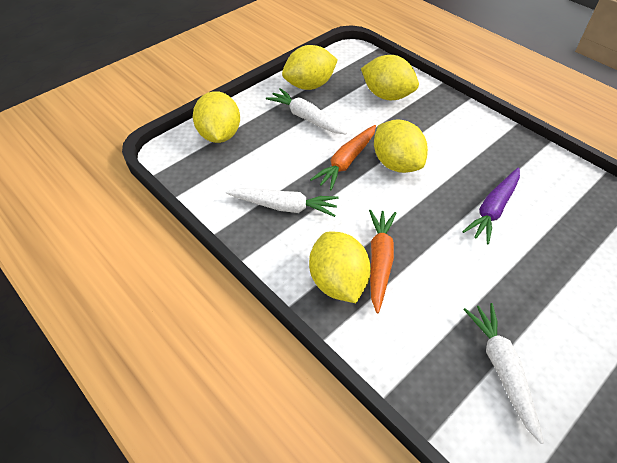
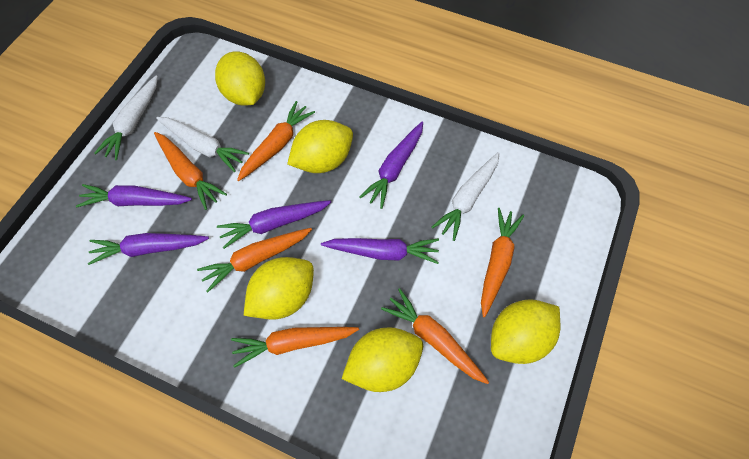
orange carrot: 2 -> 6
purple carrot: 1 -> 5

